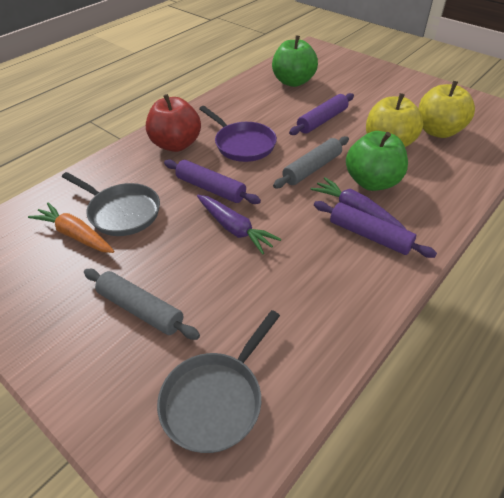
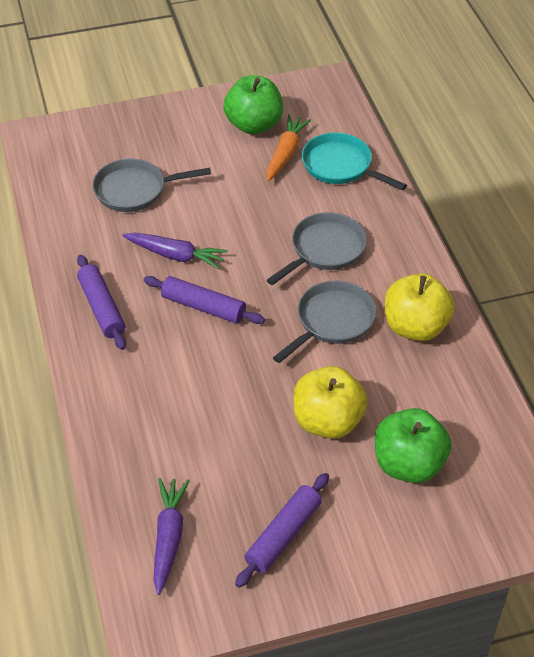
grey pan: 2 -> 3
grey rolling pin: 2 -> 0
purple pan: 1 -> 0
red apple: 1 -> 0
turquoise pan: 0 -> 1

